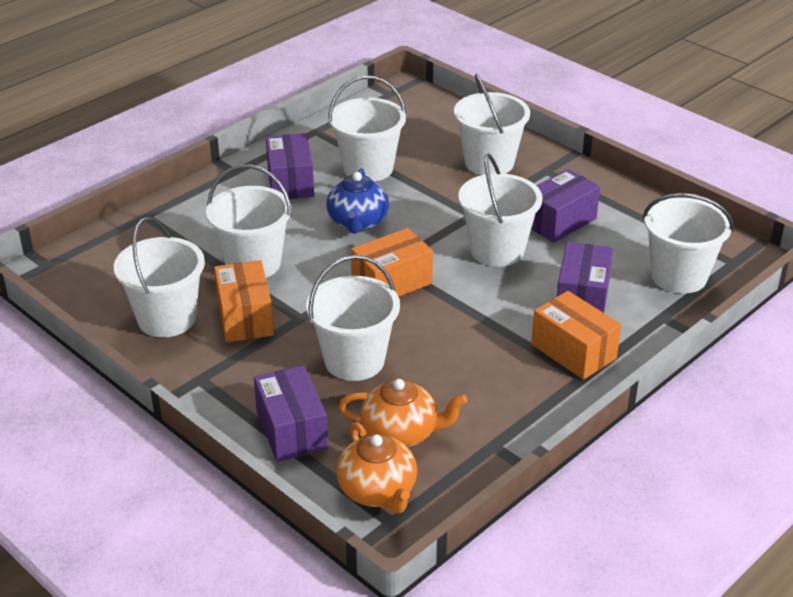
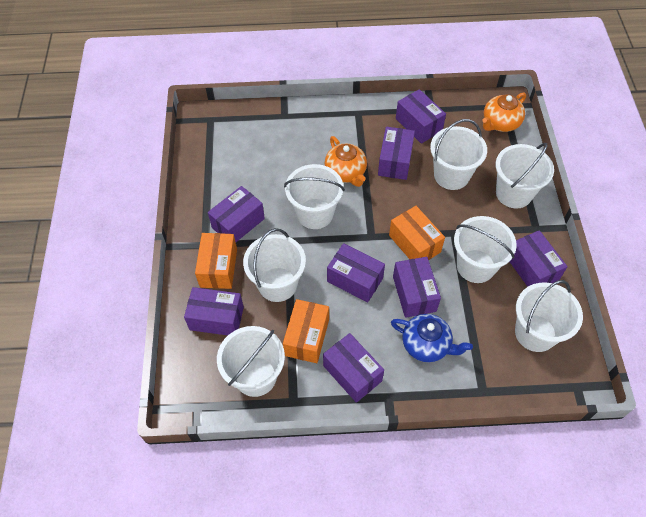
purple box: 4 -> 8

